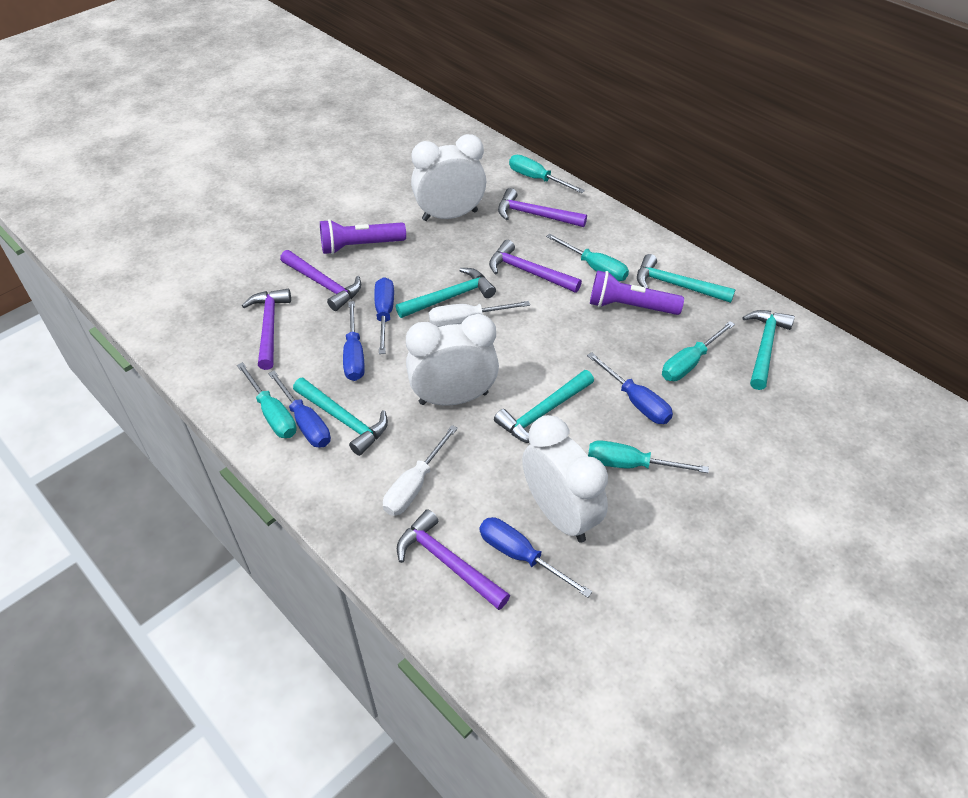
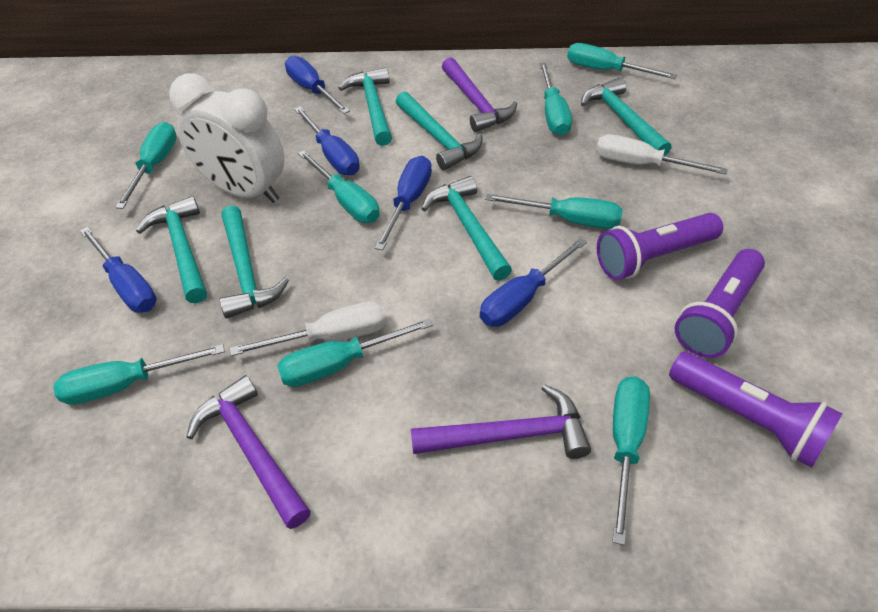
purple flashlight: 2 -> 3
purple hammer: 5 -> 3
turquoise hammer: 5 -> 6
turquoise screwdriver: 5 -> 8
white clock: 3 -> 1

